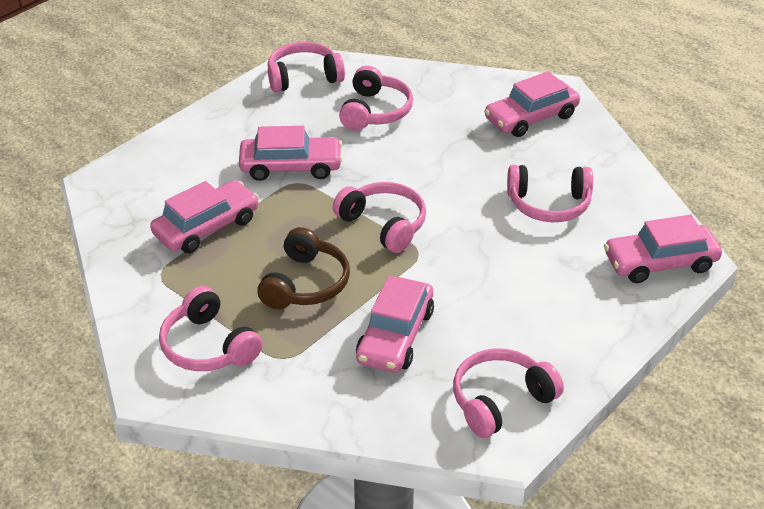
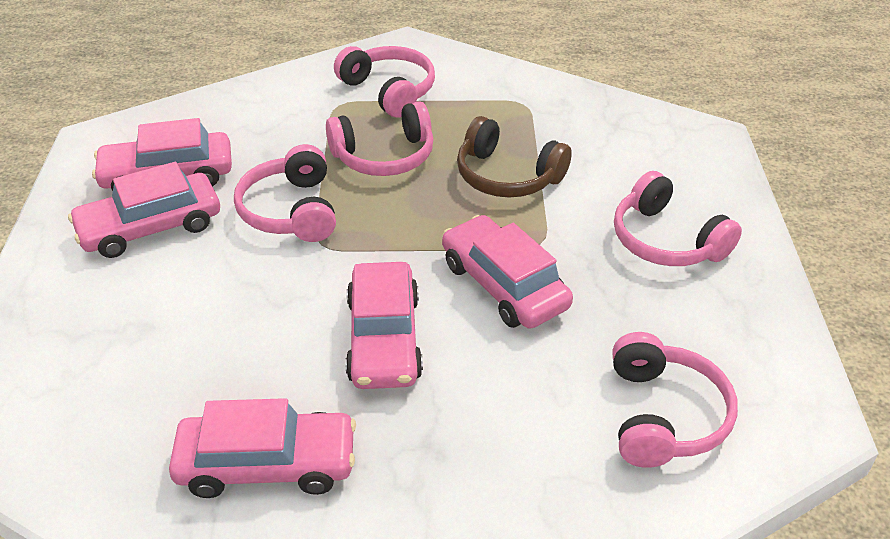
pink headphones: 6 -> 5

